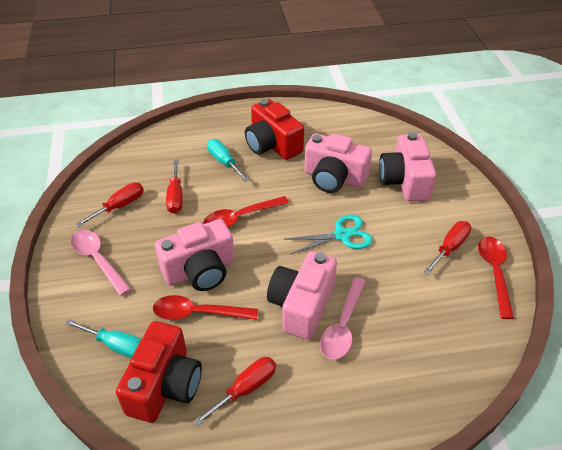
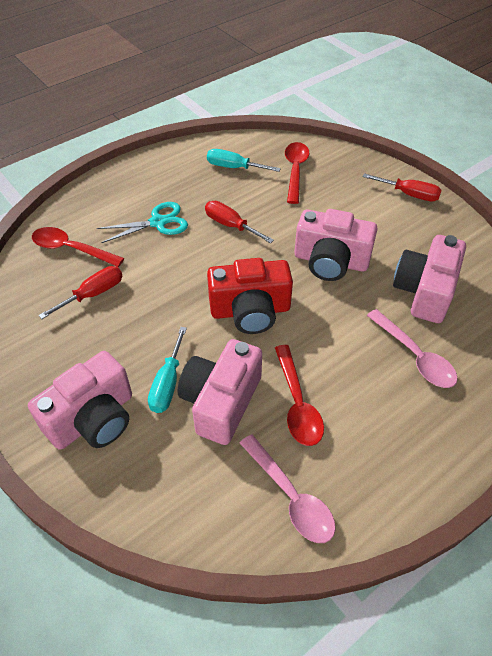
red camera: 2 -> 1
red screwdriver: 4 -> 3

